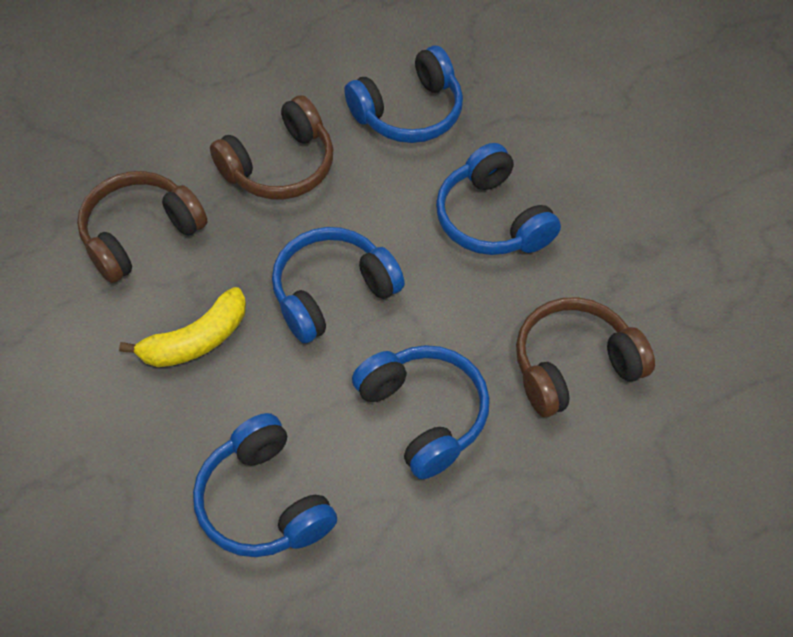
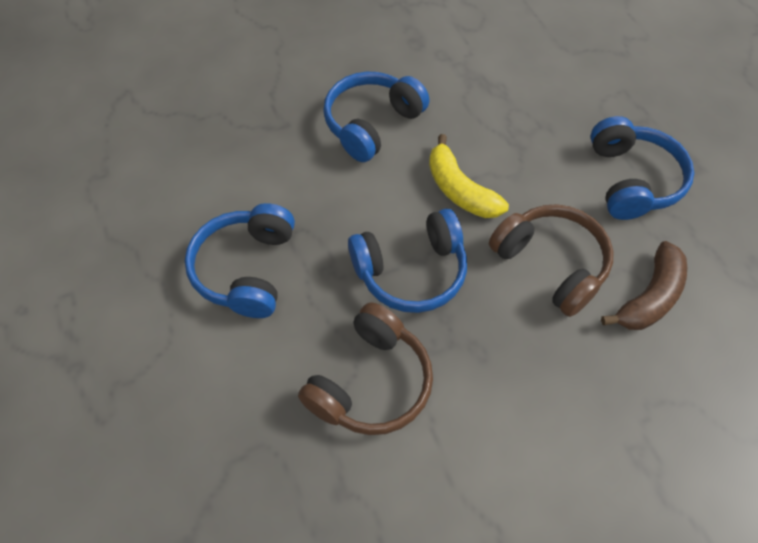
blue headphones: 5 -> 4
brown banana: 0 -> 1
brown headphones: 3 -> 2

